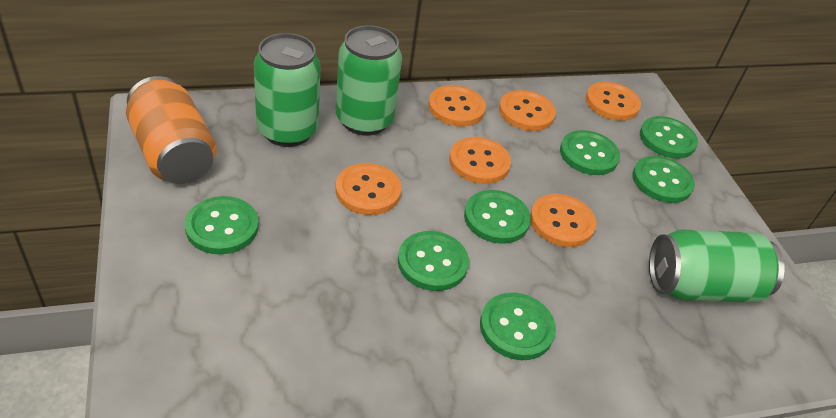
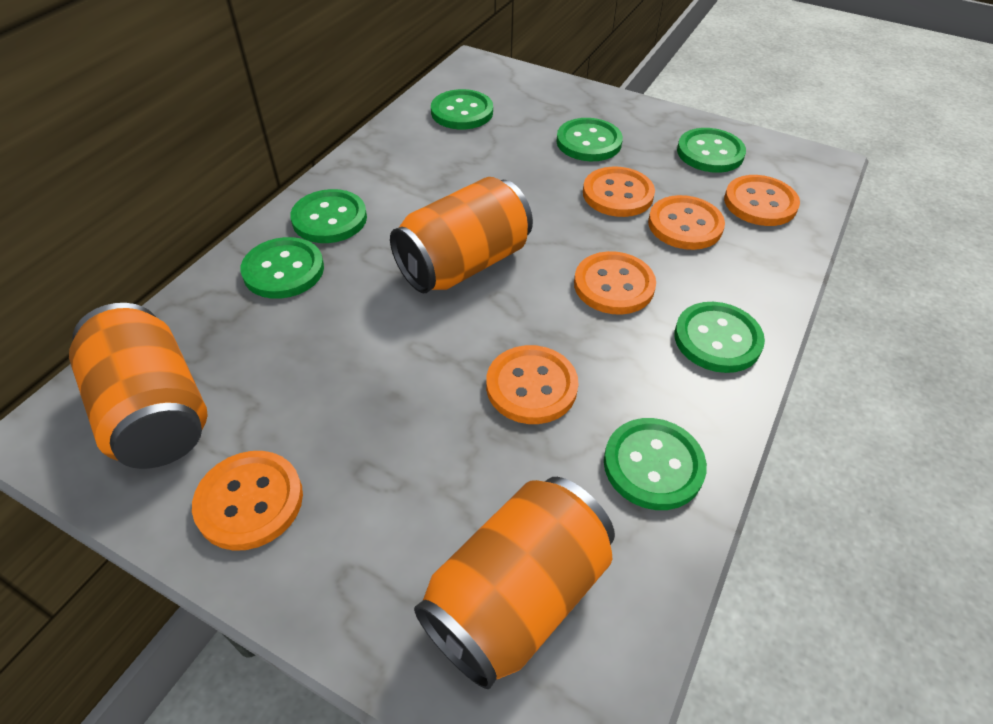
green can: 3 -> 0
orange can: 1 -> 3

